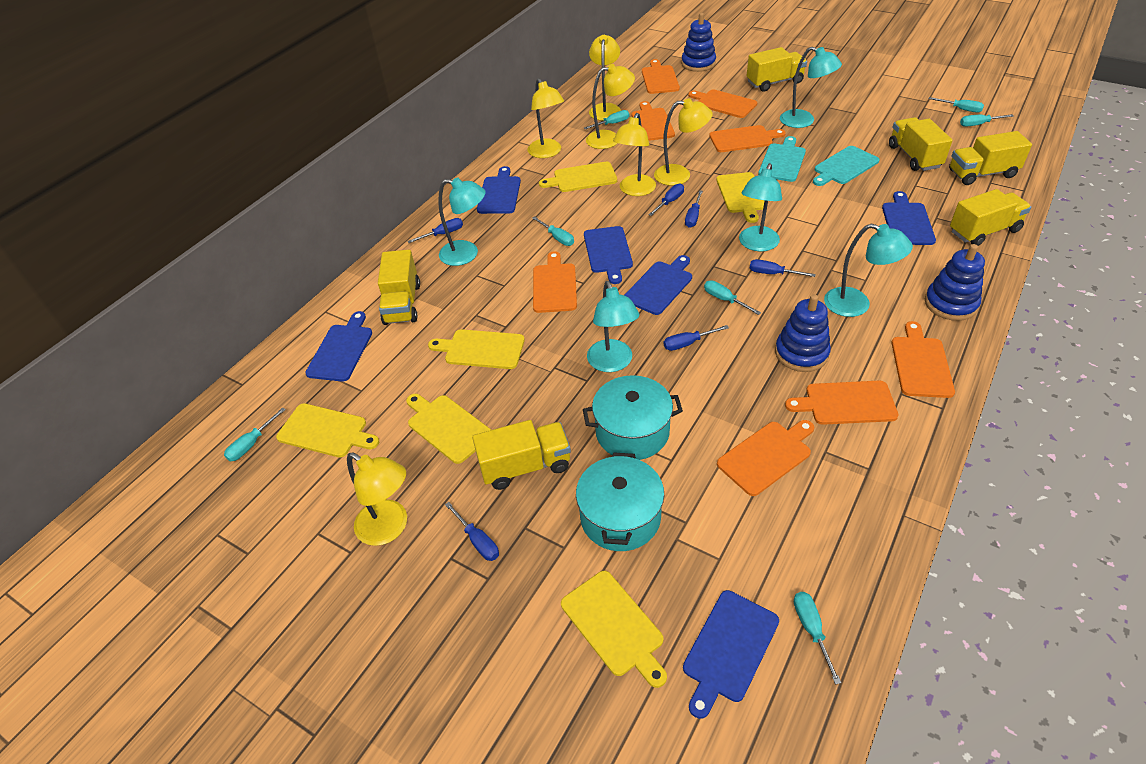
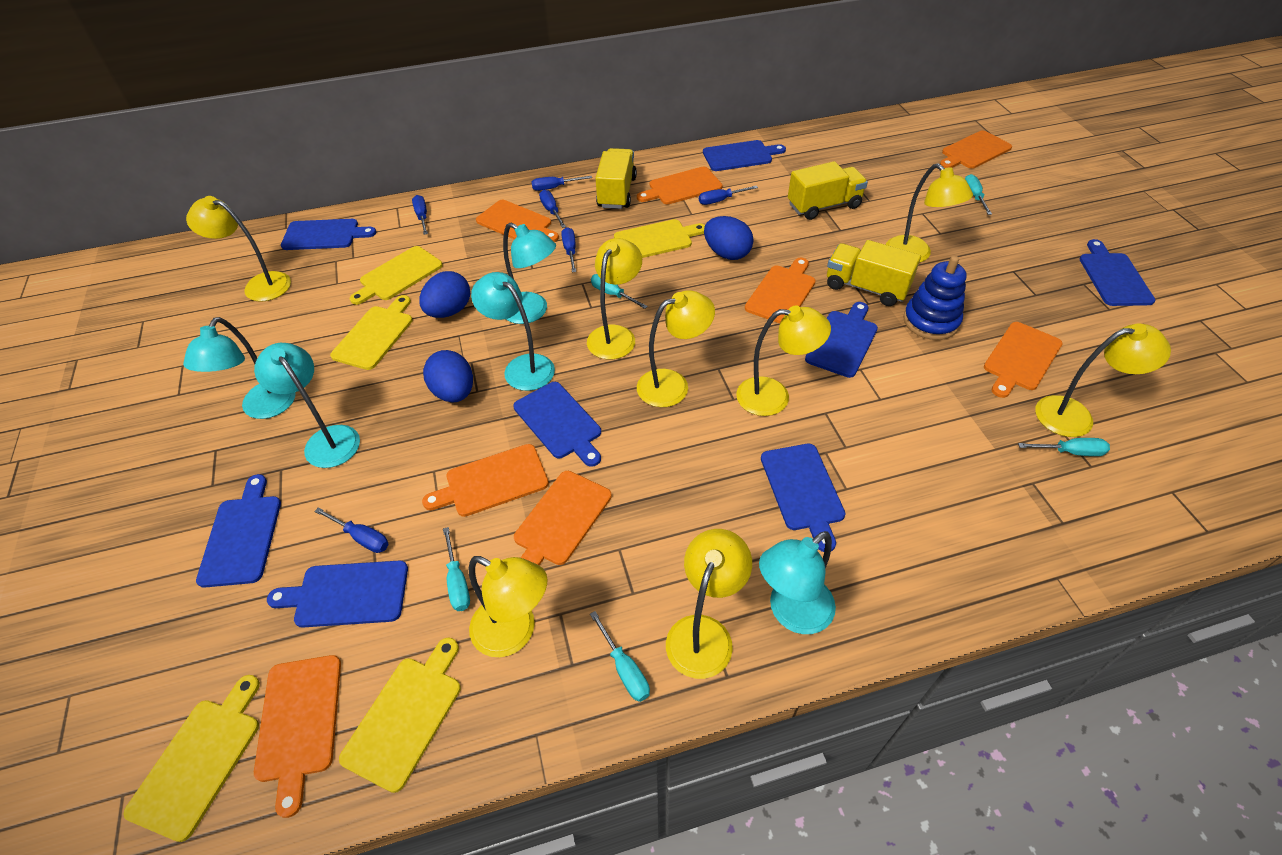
blue cutting board: 6 -> 8
blue egg: 0 -> 3
blue stacking toy: 3 -> 1
turquoise cutting board: 2 -> 0
turquoise pot: 2 -> 0
turquoise screwdriver: 7 -> 5
yellow cutting board: 6 -> 5
yellow lamp: 6 -> 8
yellow truck: 6 -> 3

